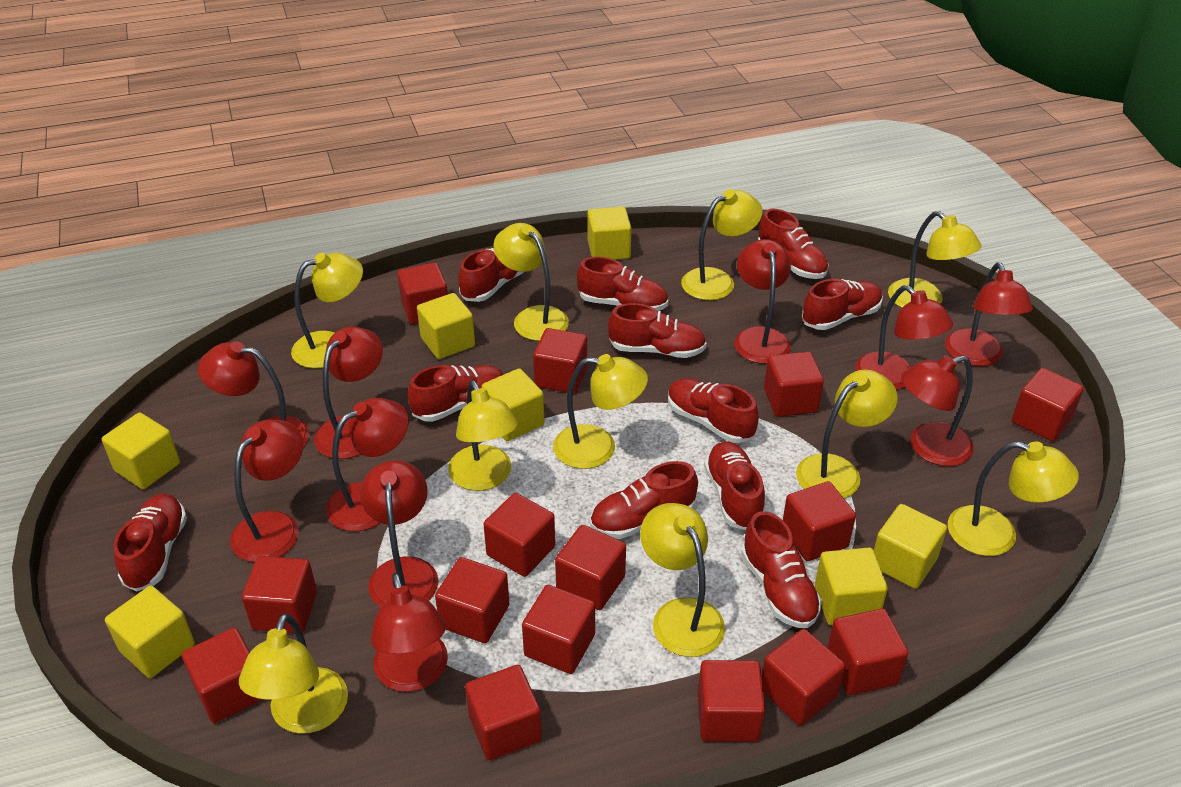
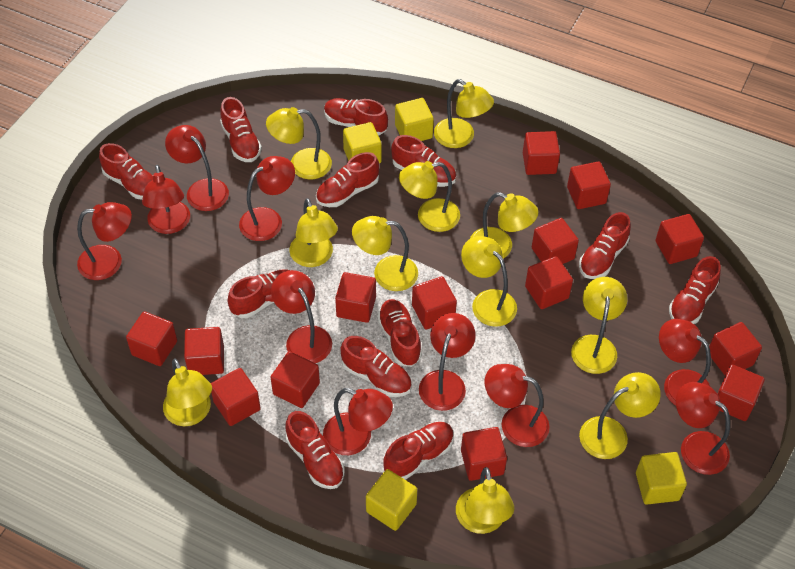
red cube: 15 -> 14
red shoe: 11 -> 12
yellow cube: 7 -> 4
yellow lamp: 10 -> 11

